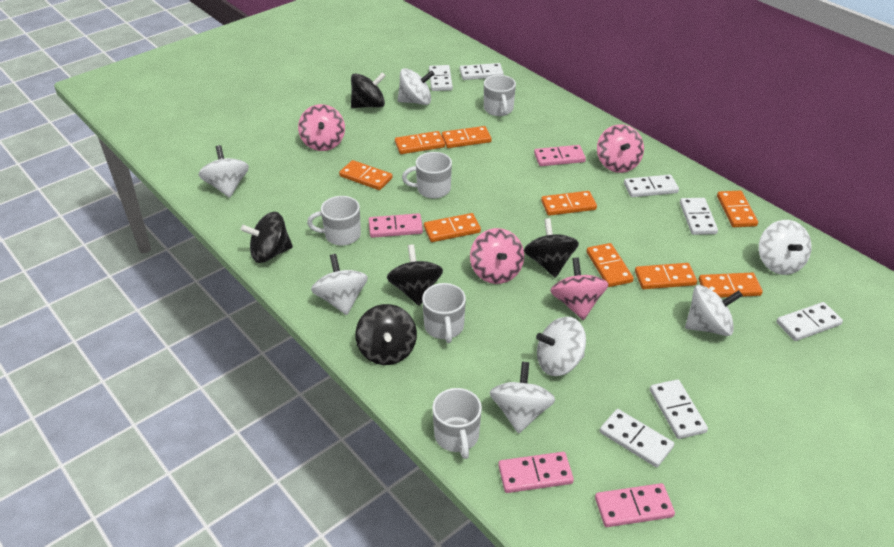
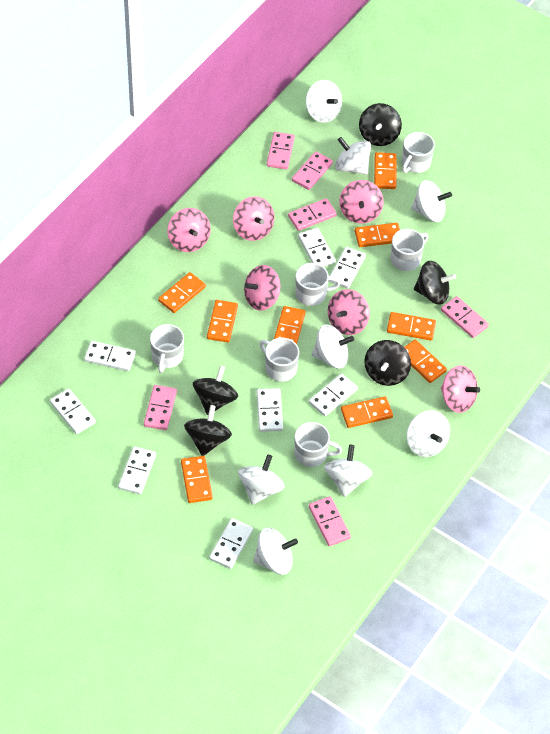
pink domino: 4 -> 6
pink spinning top: 4 -> 6
white domino: 7 -> 8
white mug: 5 -> 6
white spinning top: 7 -> 8

